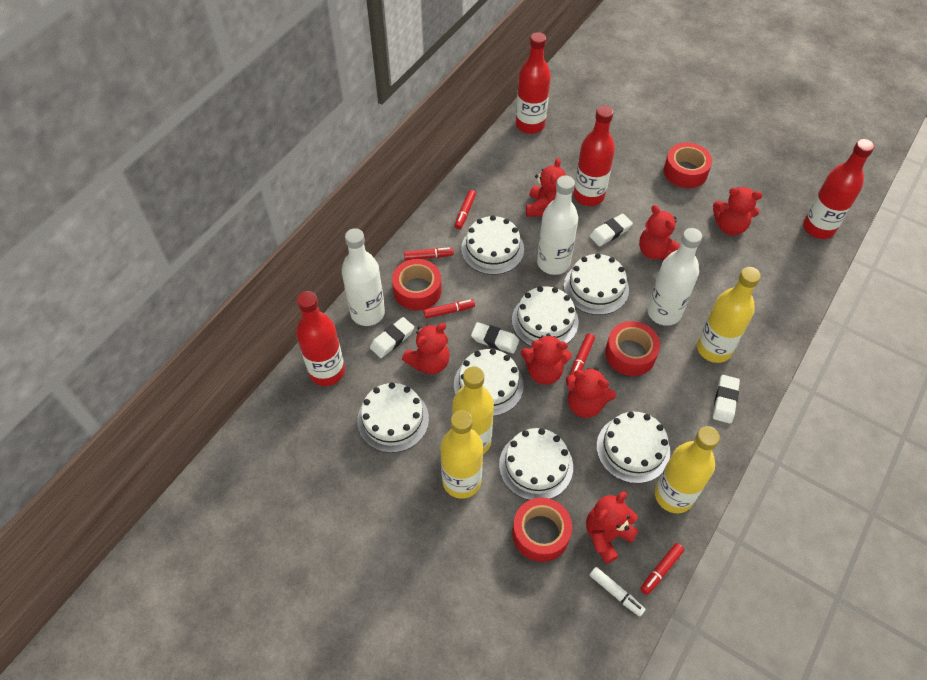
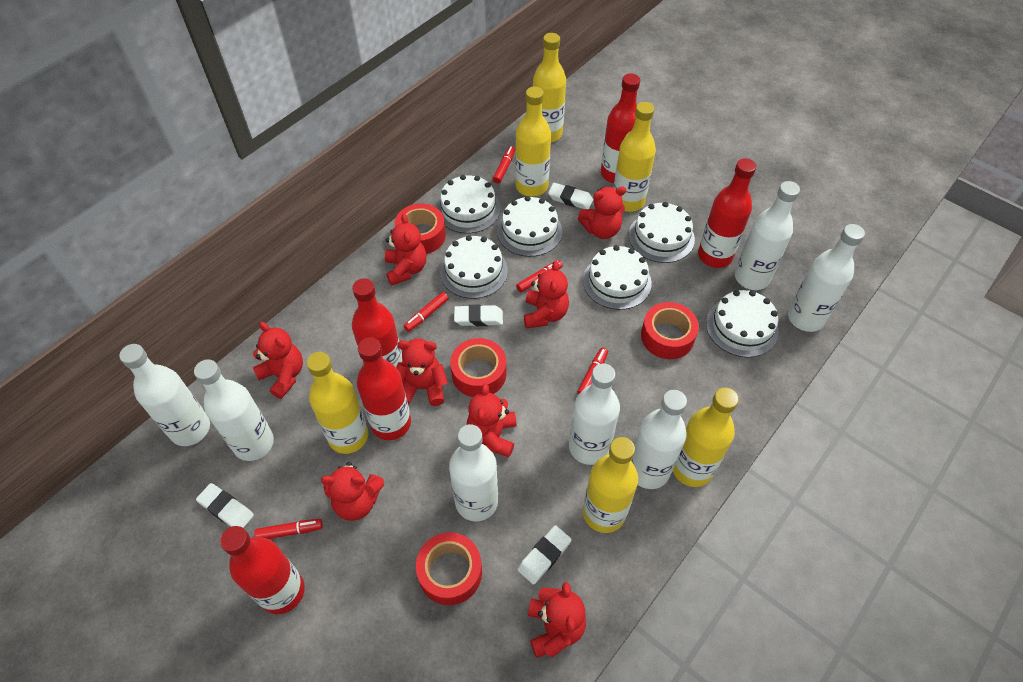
red bottle: 4 -> 5
red teddy bear: 7 -> 8
white bottle: 3 -> 7
white cake: 7 -> 6
white marker: 1 -> 0
yellow bottle: 4 -> 6

